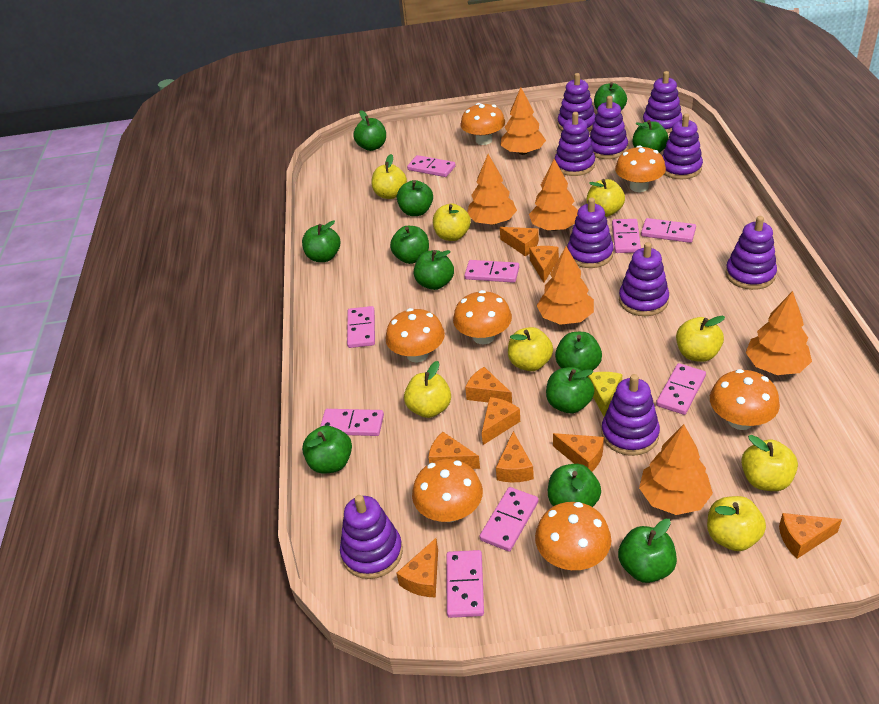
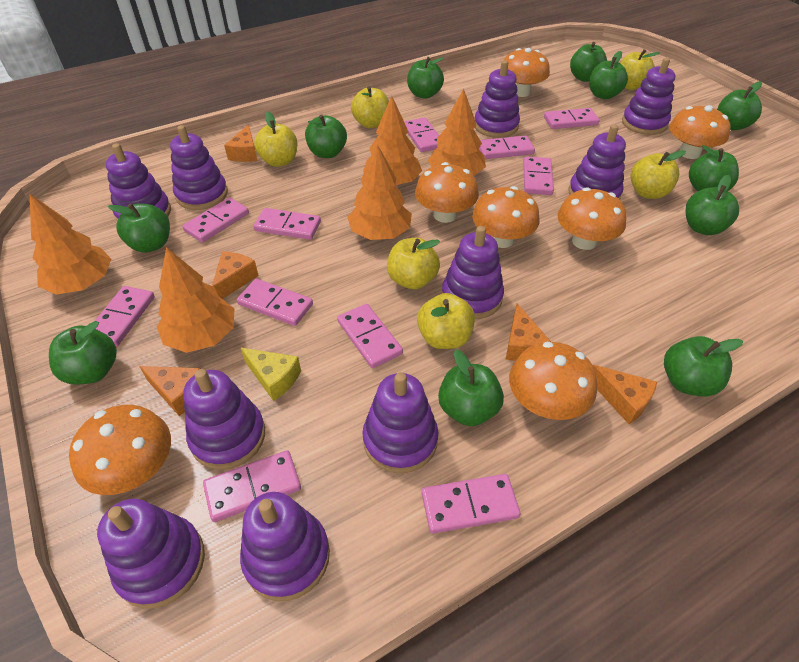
green apple: 12 -> 11
orange cheese: 9 -> 5
orange tree: 6 -> 5
pink domino: 9 -> 11
yellow apple: 8 -> 6

